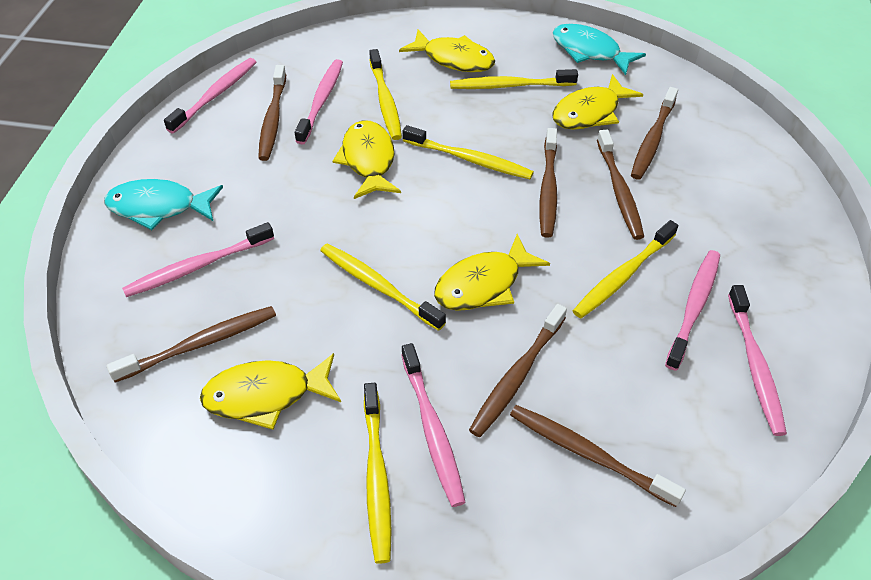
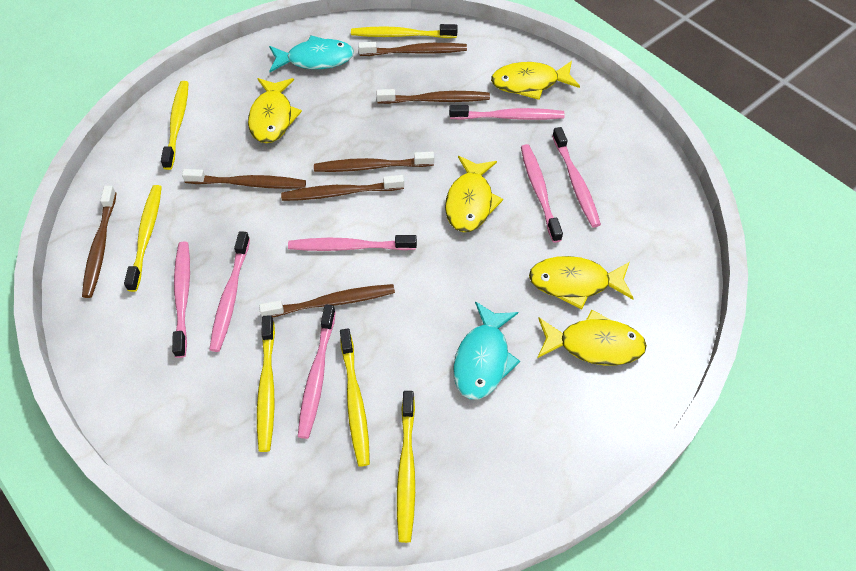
pink toothbrush: 6 -> 7

